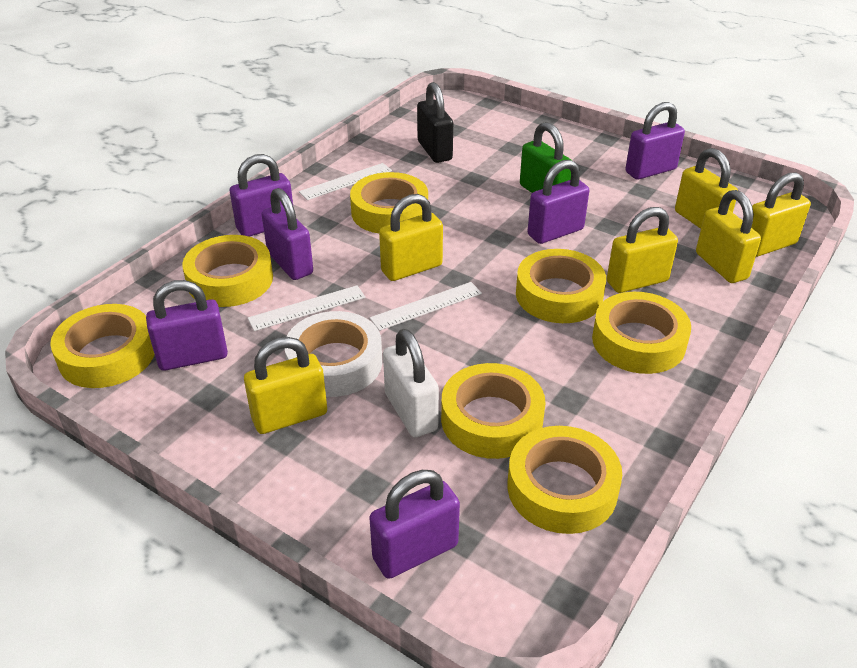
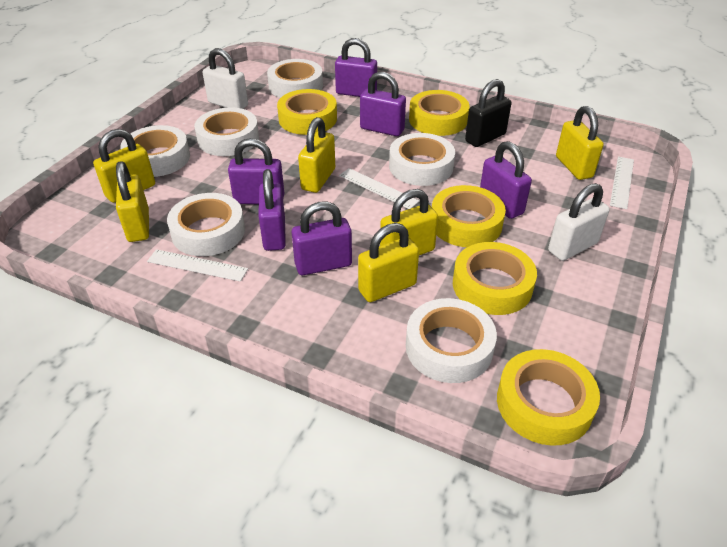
green padlock: 1 -> 0
white padlock: 1 -> 2
white tape: 1 -> 6
yellow tape: 7 -> 5

